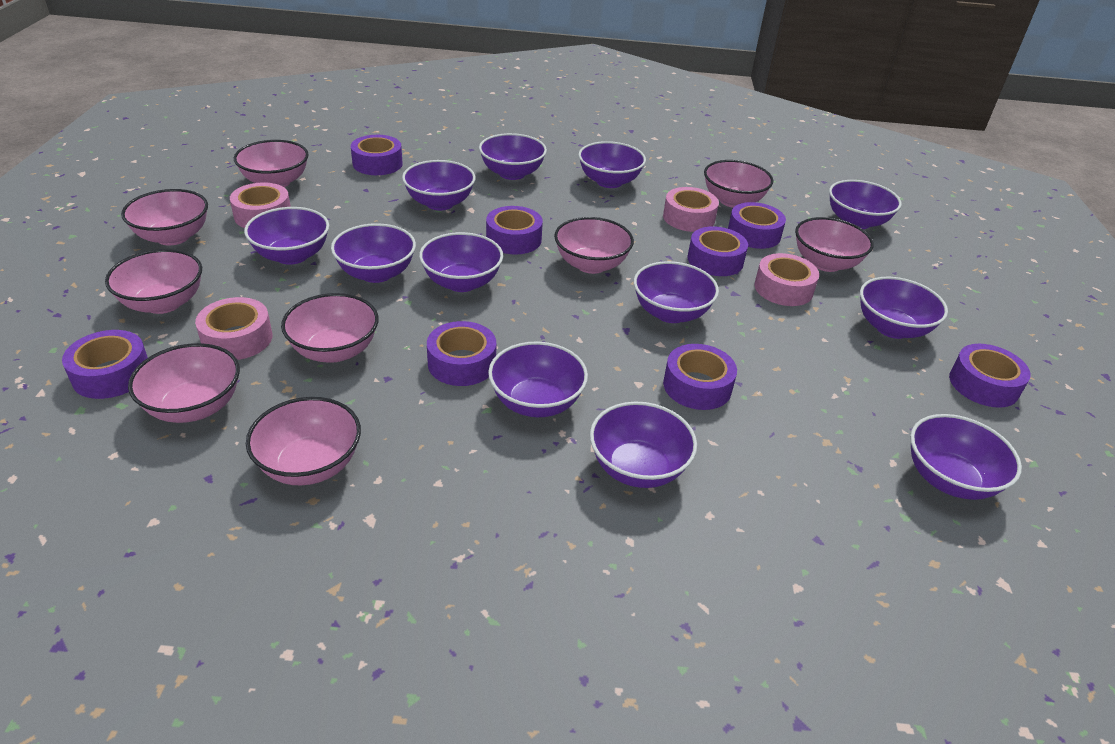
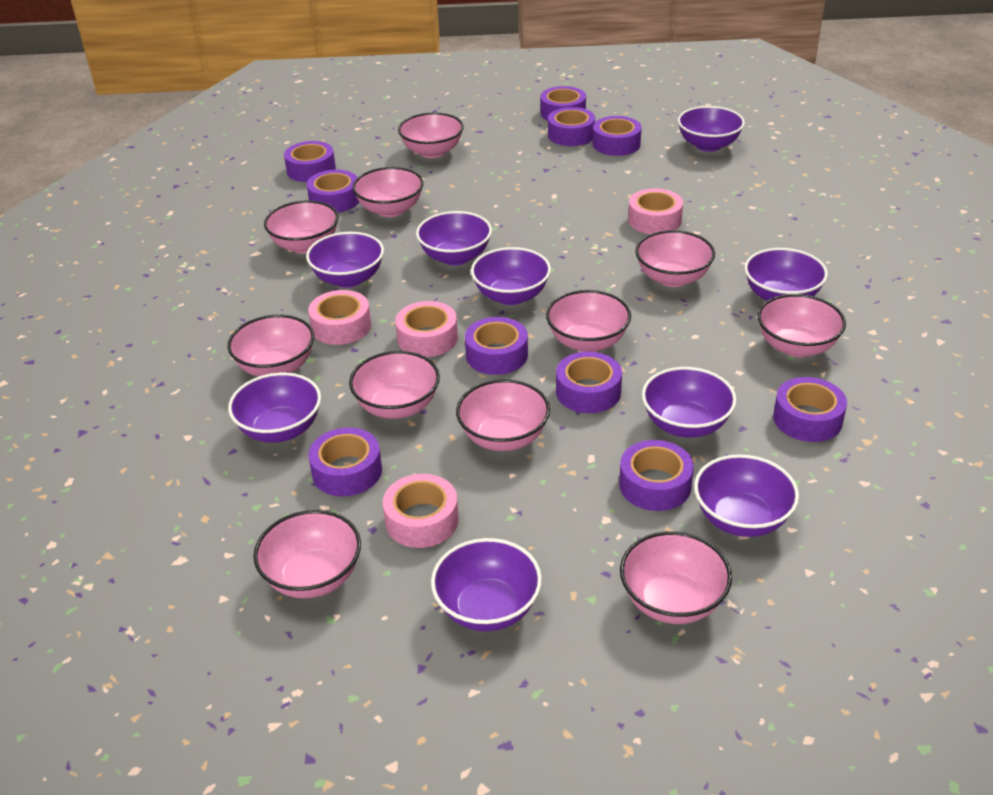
pink bowl: 9 -> 11
purple bowl: 12 -> 9
purple tape: 8 -> 10

